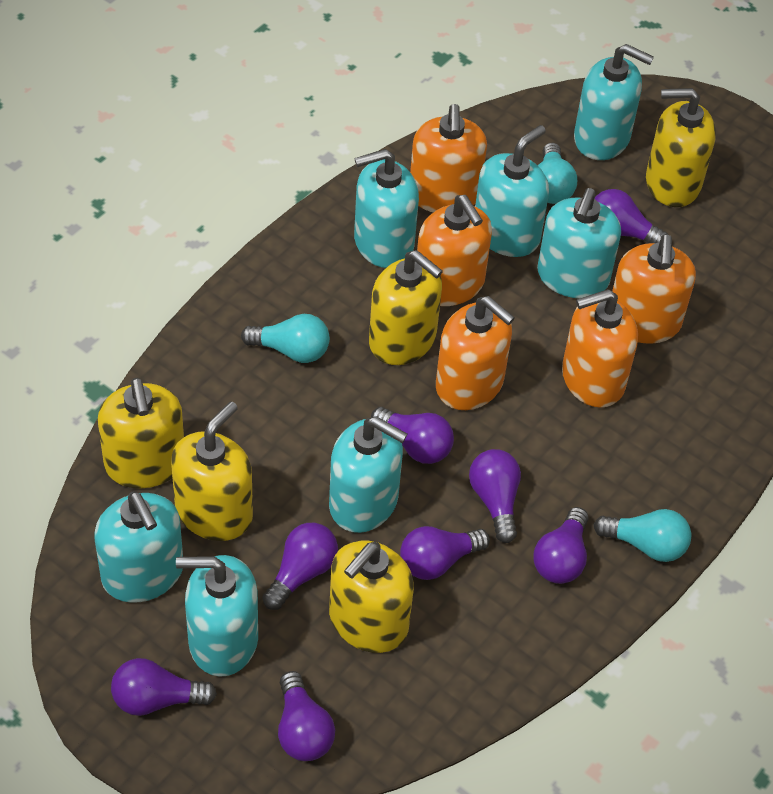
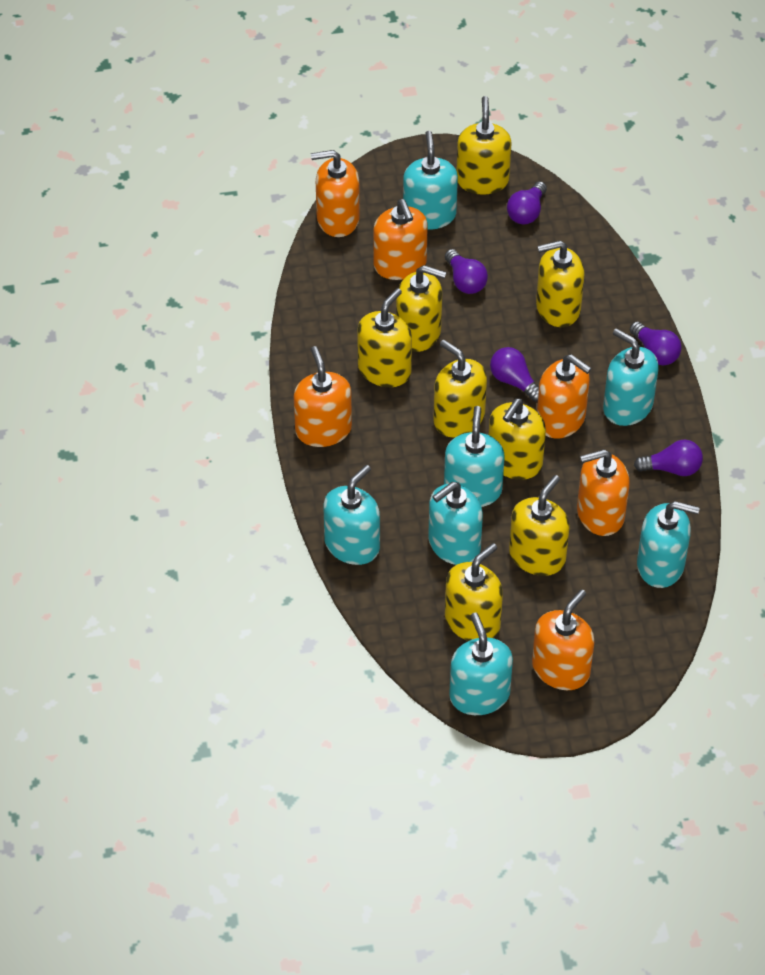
orange soap dispenser: 5 -> 6
purple light bulb: 8 -> 5
turquoise light bulb: 3 -> 0
yellow soap dispenser: 5 -> 8

